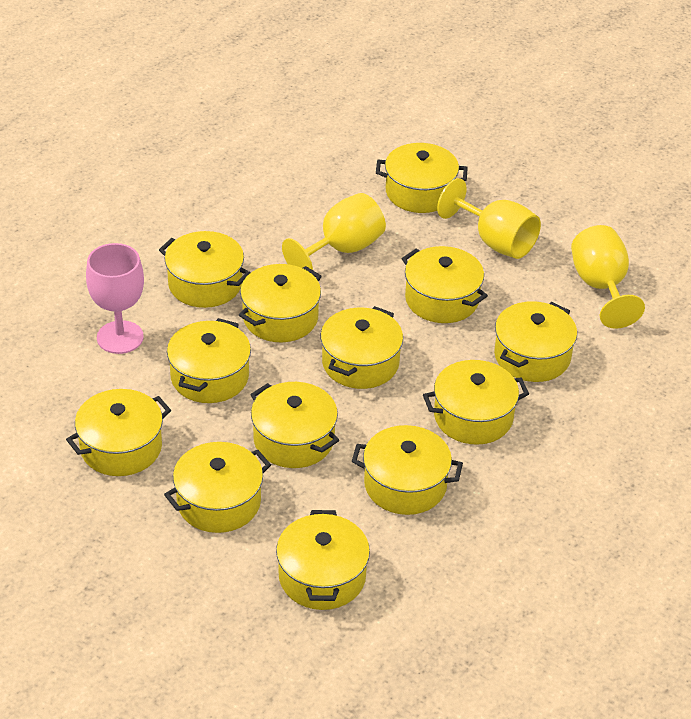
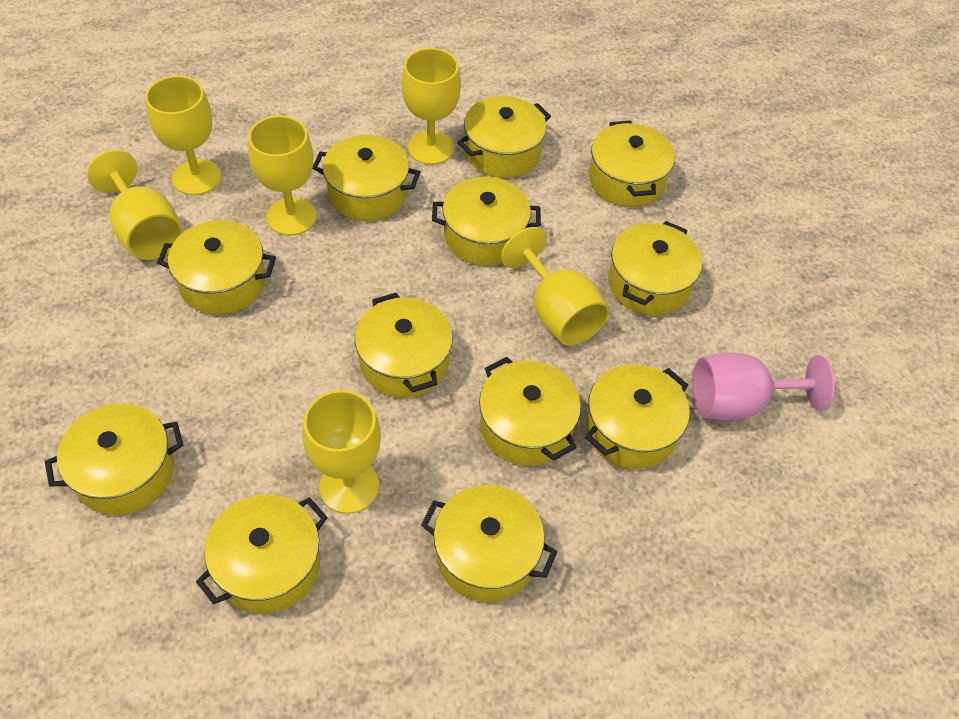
yellow goblet: 3 -> 6
yellow pot: 13 -> 12

